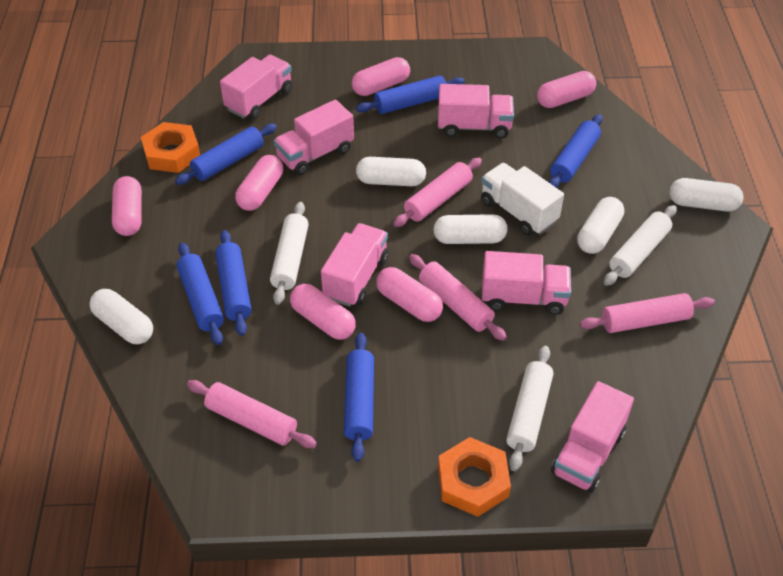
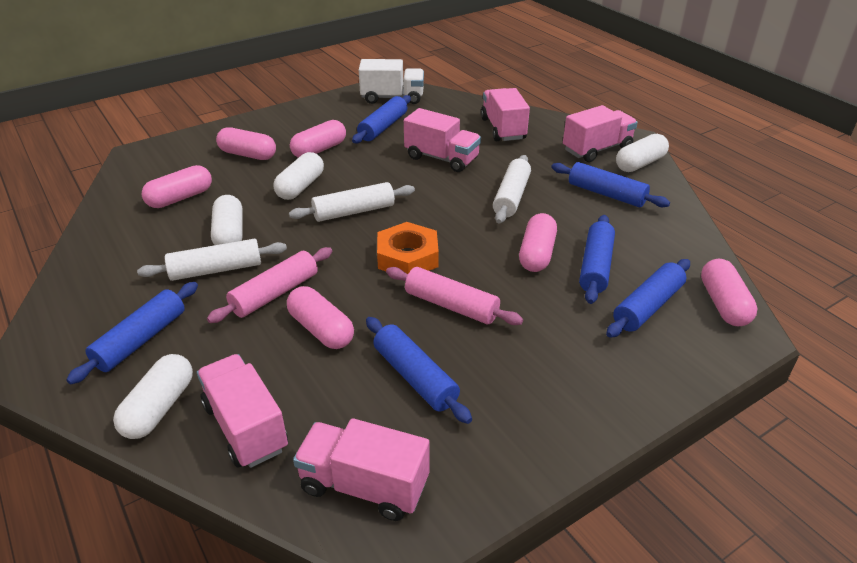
orange nut: 2 -> 1
pink rolling pin: 4 -> 2
pink truck: 6 -> 5
white capsule: 5 -> 4

